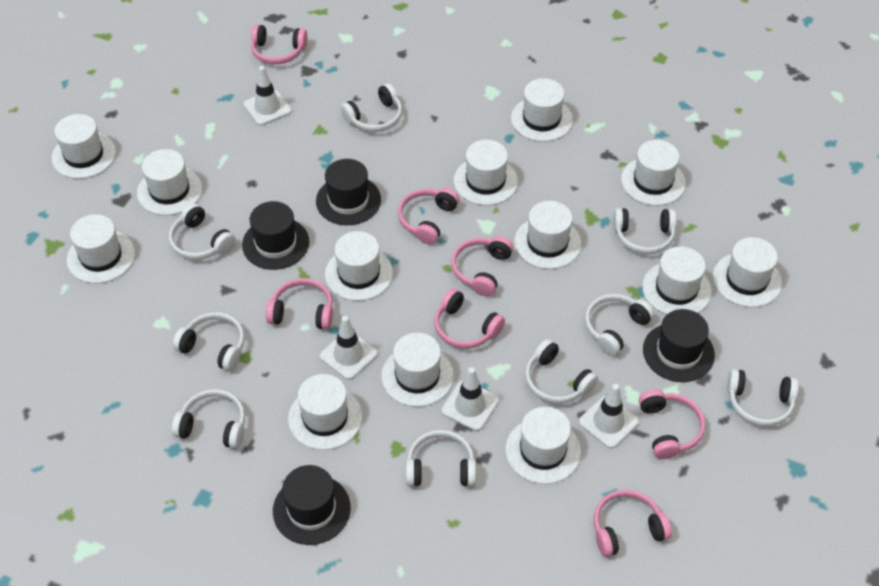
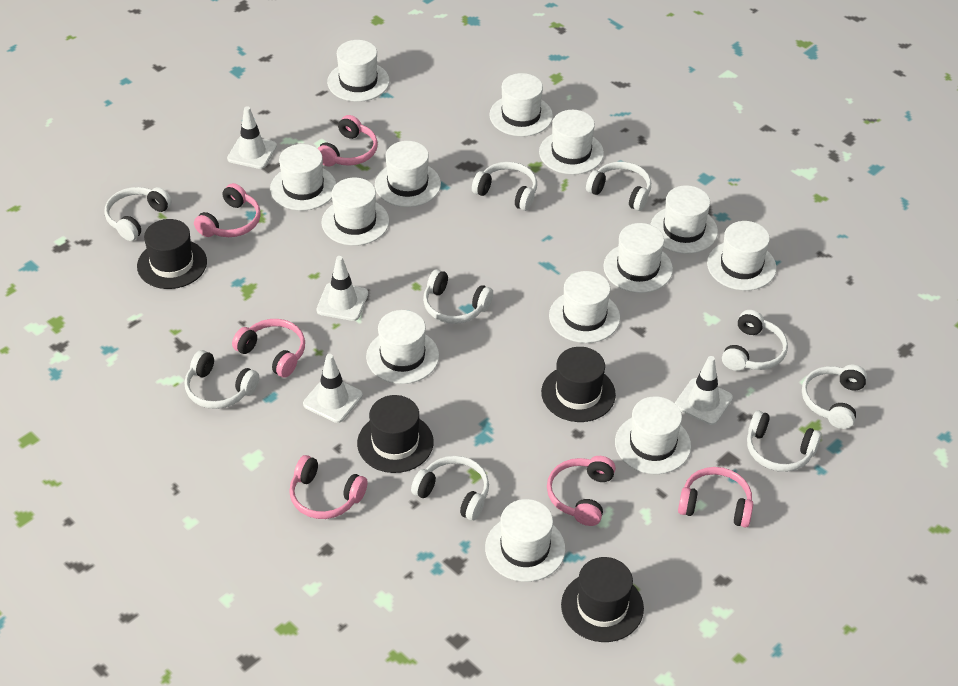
pink headphones: 7 -> 6

